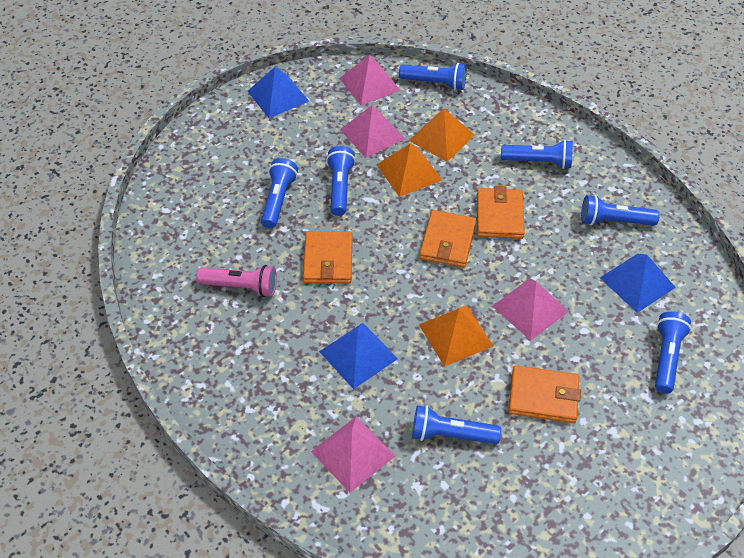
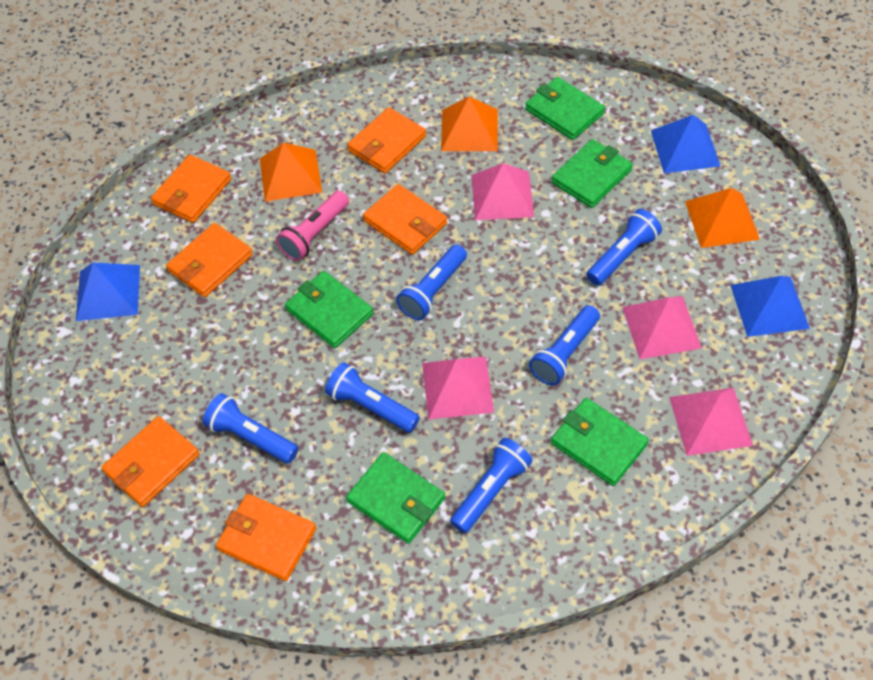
blue flashlight: 7 -> 6
green wallet: 0 -> 5
orange wallet: 4 -> 6

